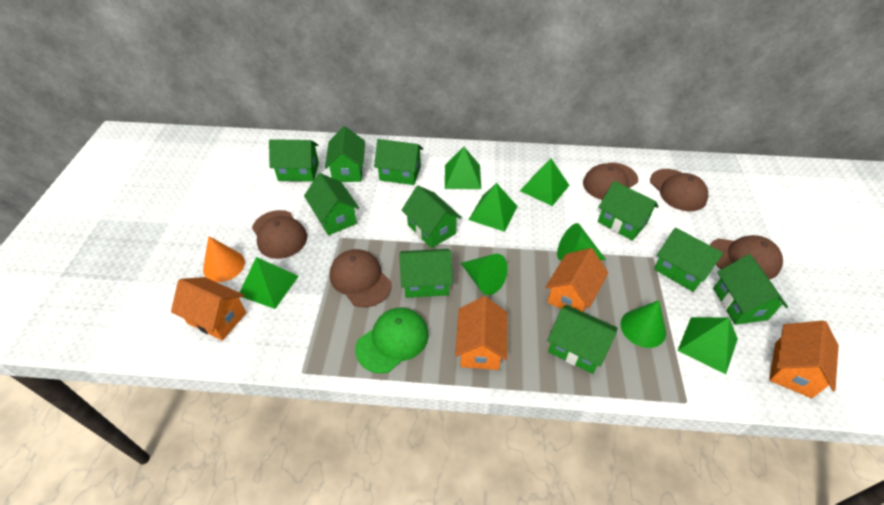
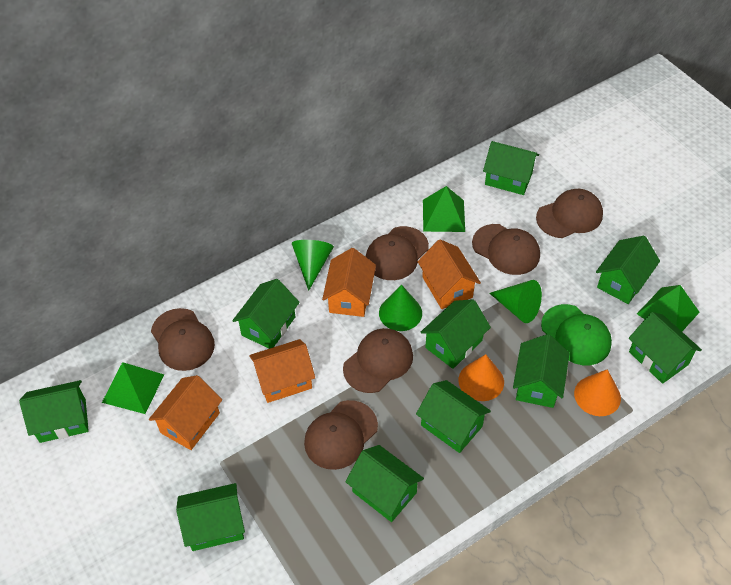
brown cap: 5 -> 6
green pyramid: 5 -> 3
orange cone: 1 -> 2

